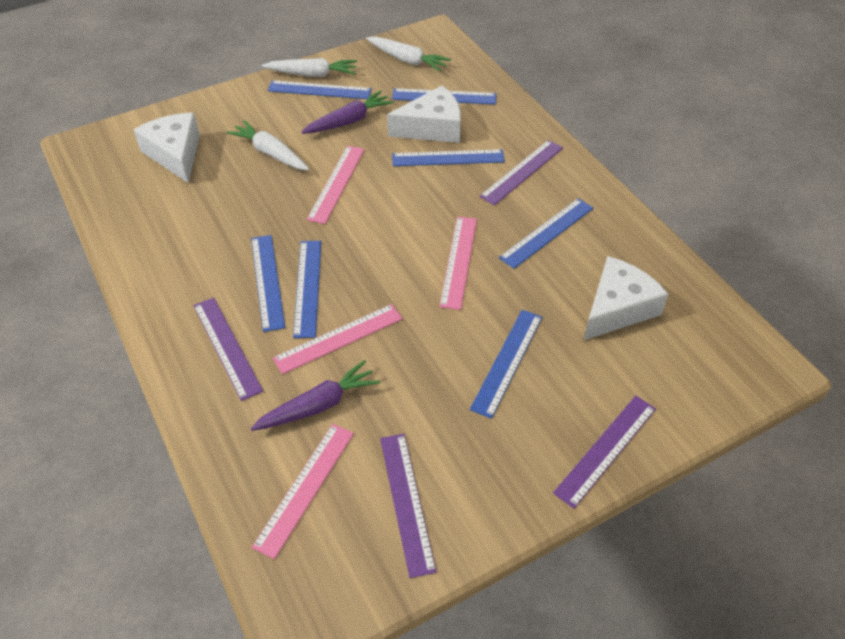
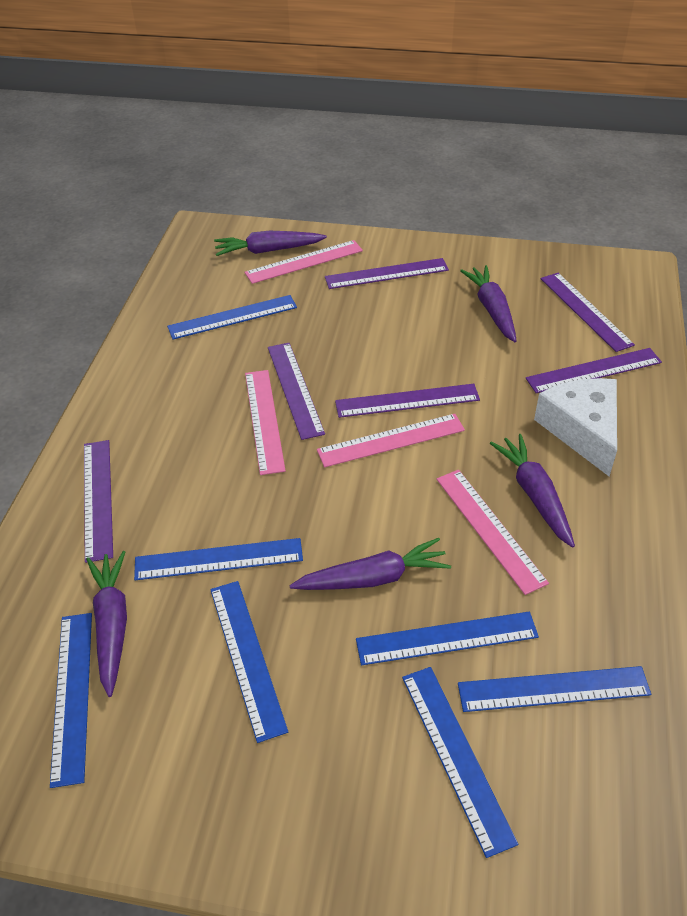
purple carrot: 2 -> 5
purple ruler: 4 -> 6
white carrot: 3 -> 0
white cheese: 3 -> 1

